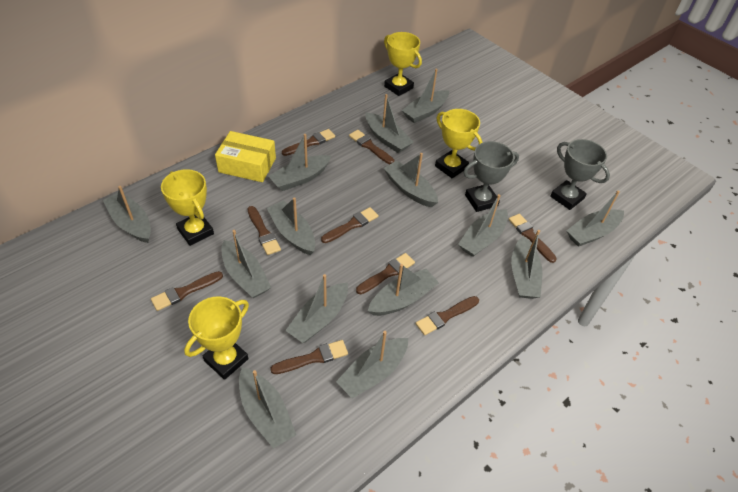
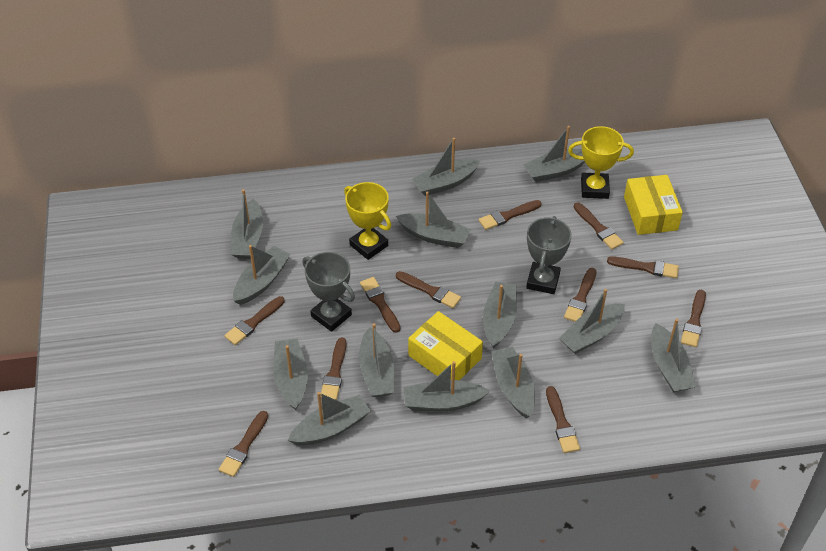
brown brush: 9 -> 11
grey boat: 14 -> 13
yellow box: 1 -> 2
yellow trophy: 4 -> 2

